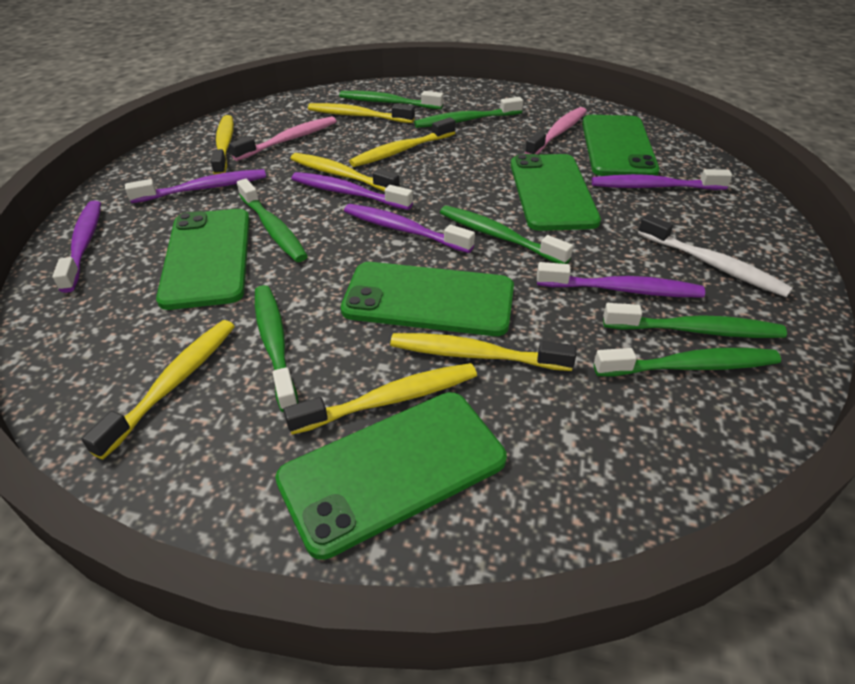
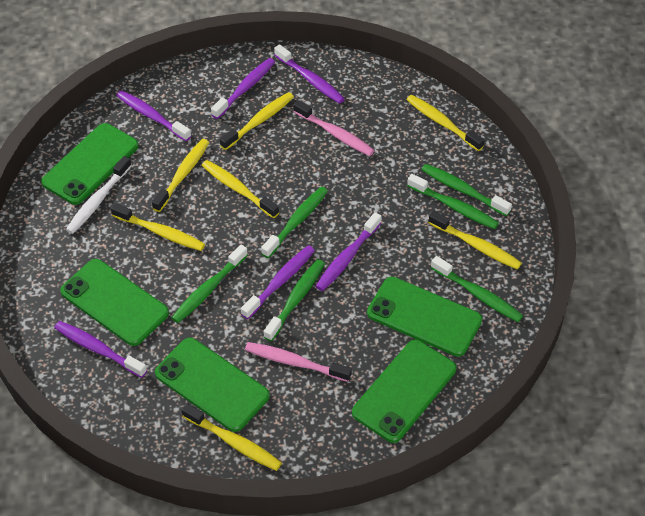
green toothbrush: 7 -> 6

